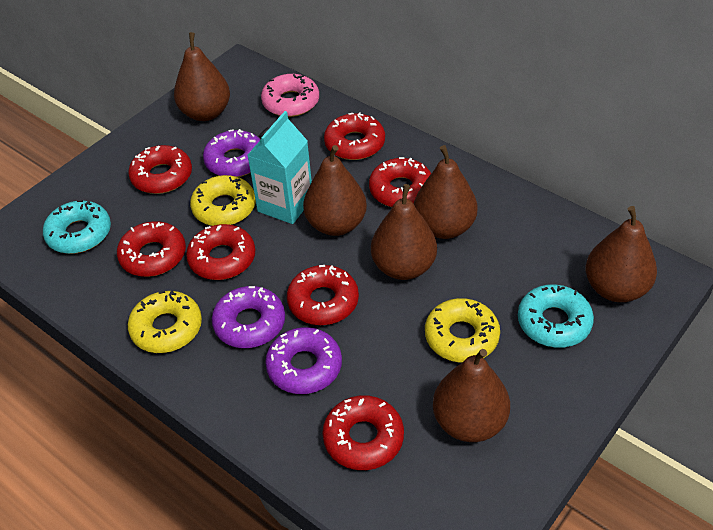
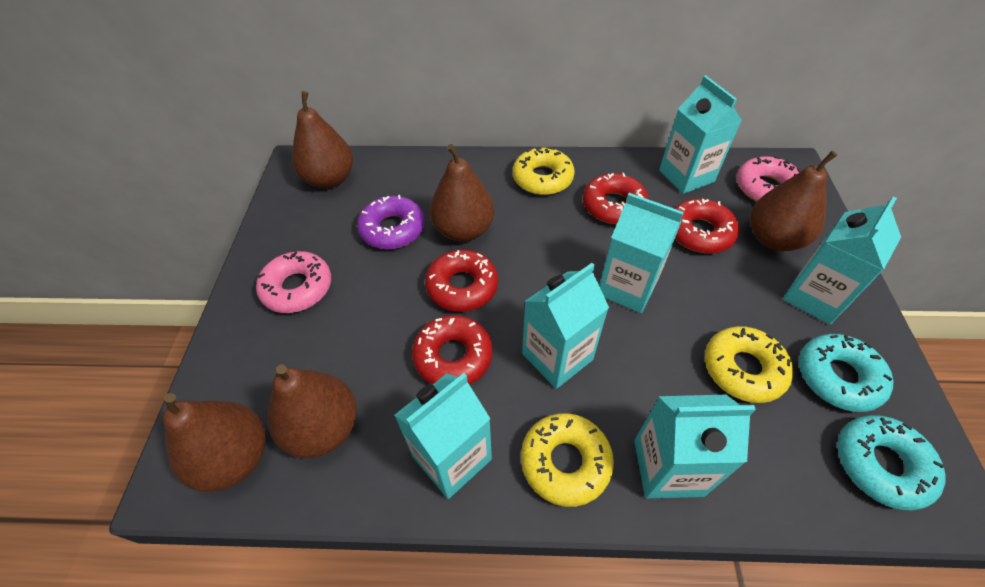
brown pear: 6 -> 5
pink donut: 1 -> 2
purple donut: 3 -> 1
red donut: 7 -> 4
turquoise carton: 1 -> 6

